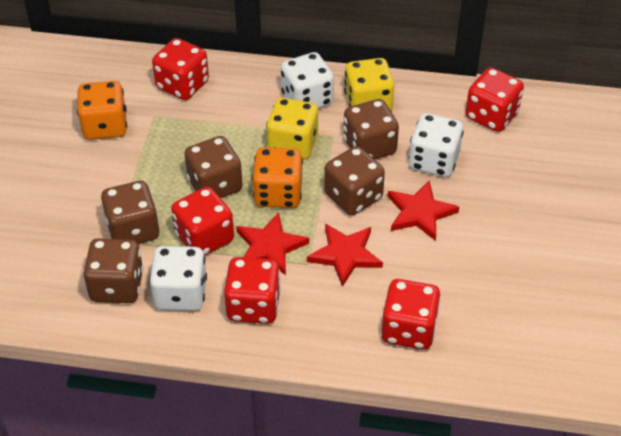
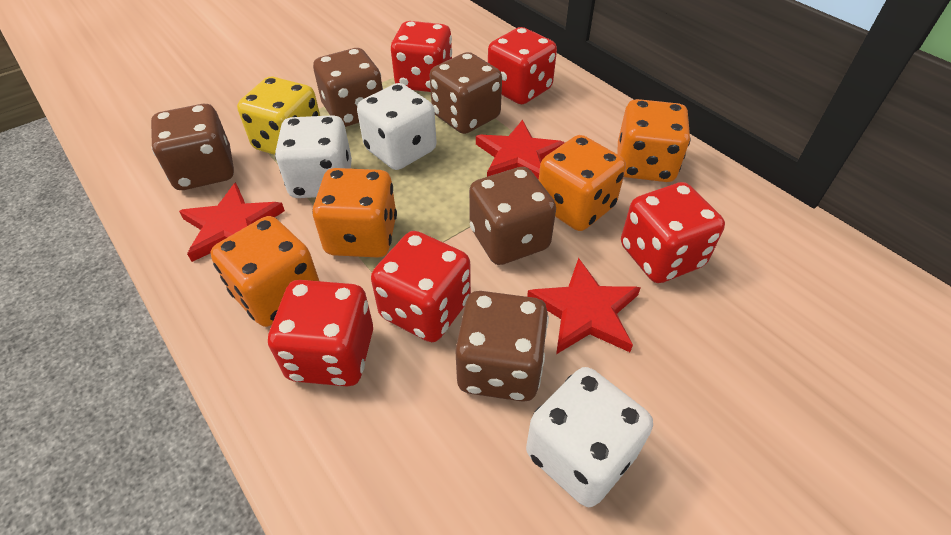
orange dice: 2 -> 4
yellow dice: 2 -> 1

